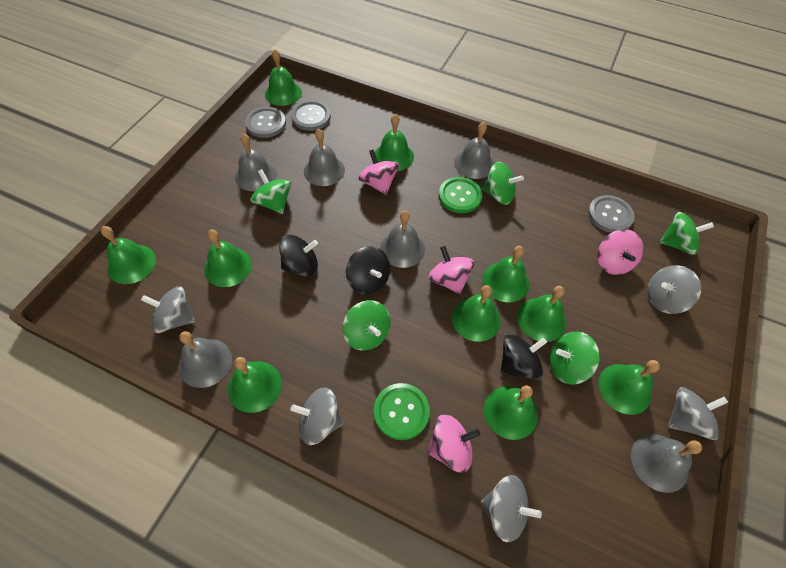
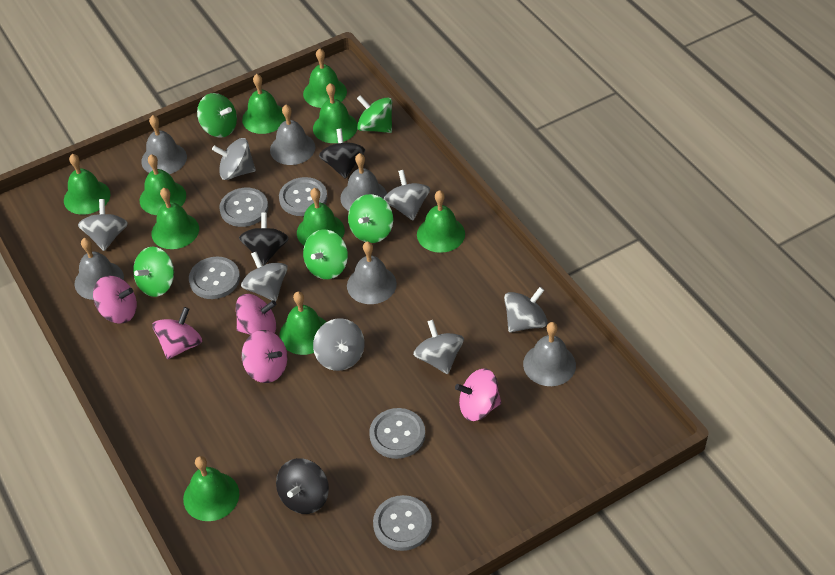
green button: 2 -> 0
grey button: 3 -> 5
grey spinning top: 5 -> 7
pink spinning top: 4 -> 5

